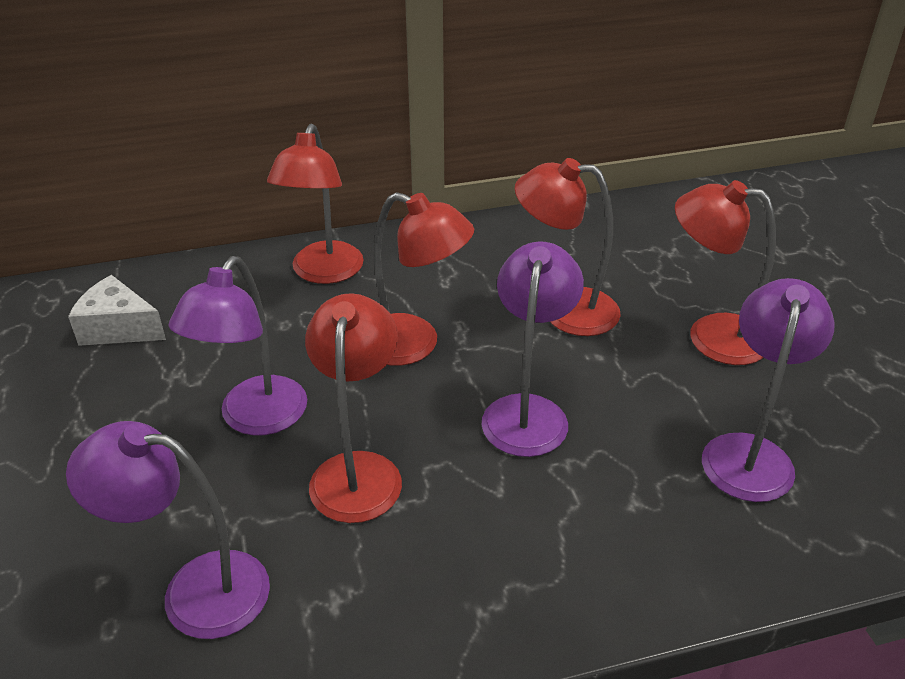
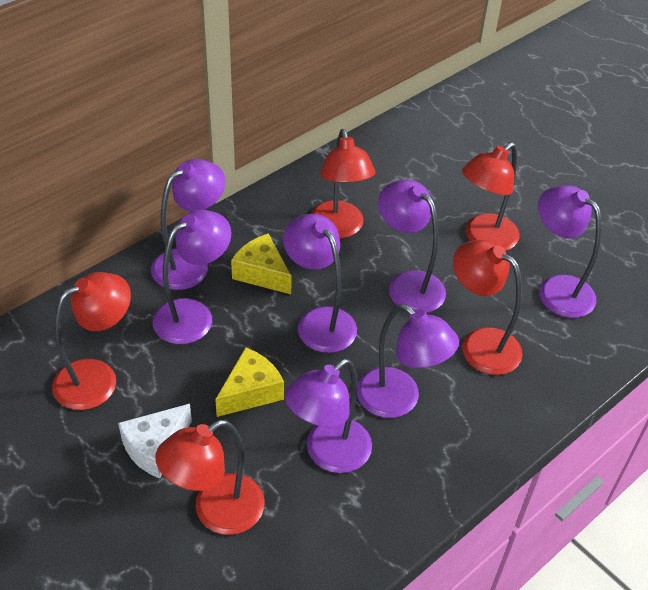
purple lamp: 4 -> 7
yellow cheese: 0 -> 2

